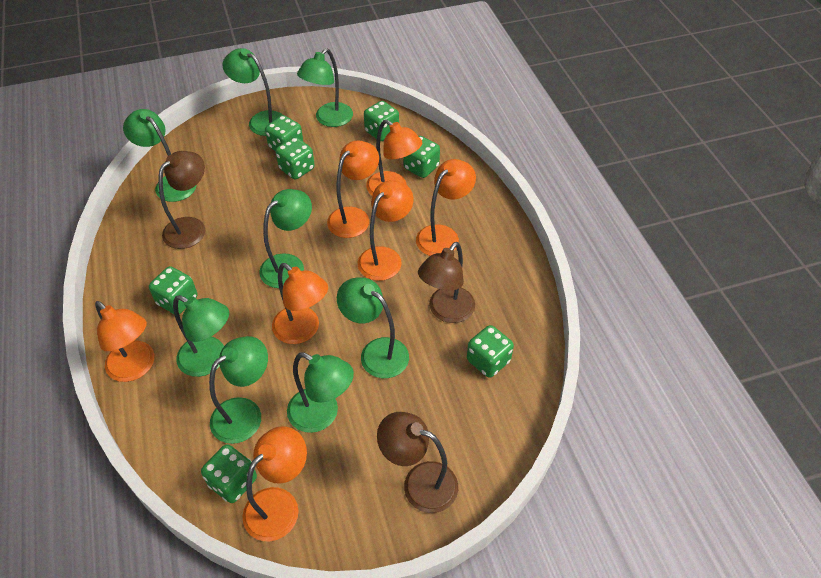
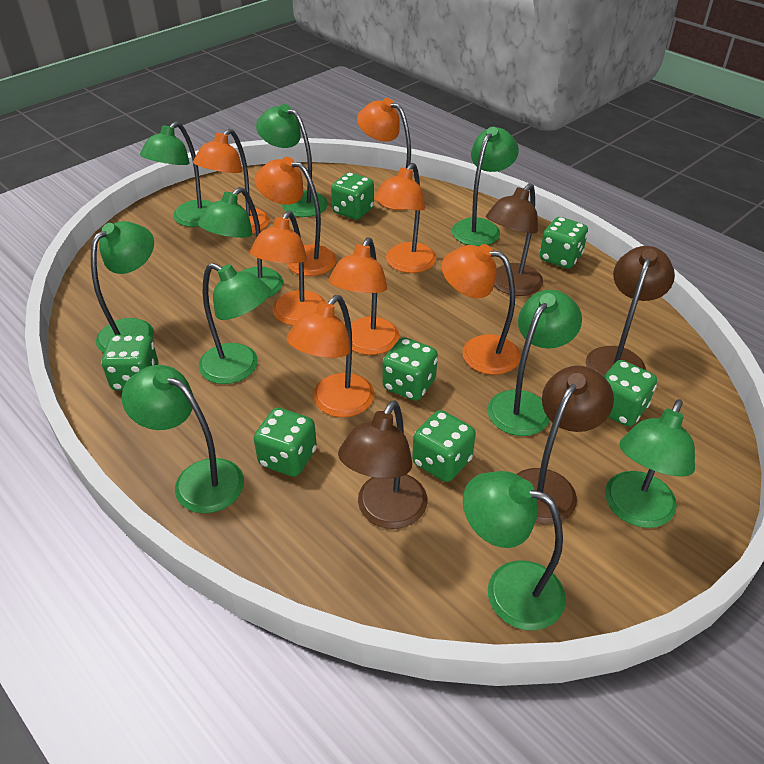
brown lamp: 3 -> 4
green lamp: 8 -> 10
orange lamp: 7 -> 8

